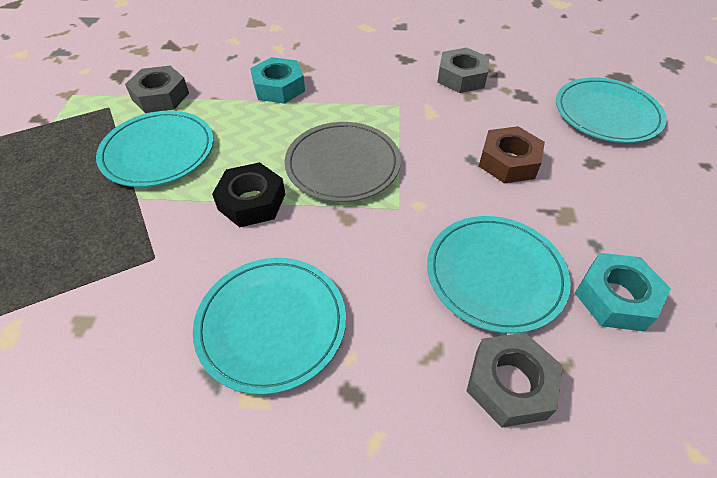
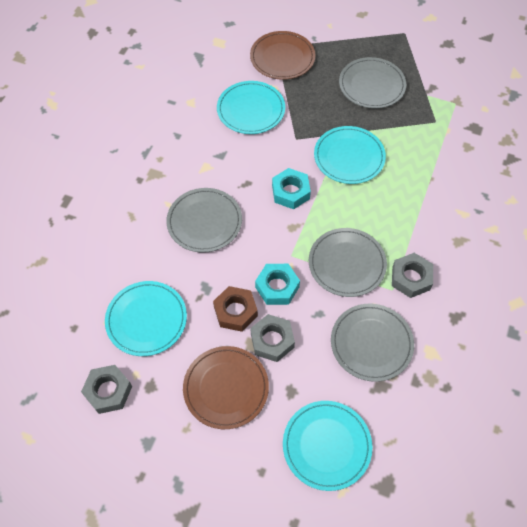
black nut: 1 -> 0
brown plate: 0 -> 2
grey plate: 1 -> 4

